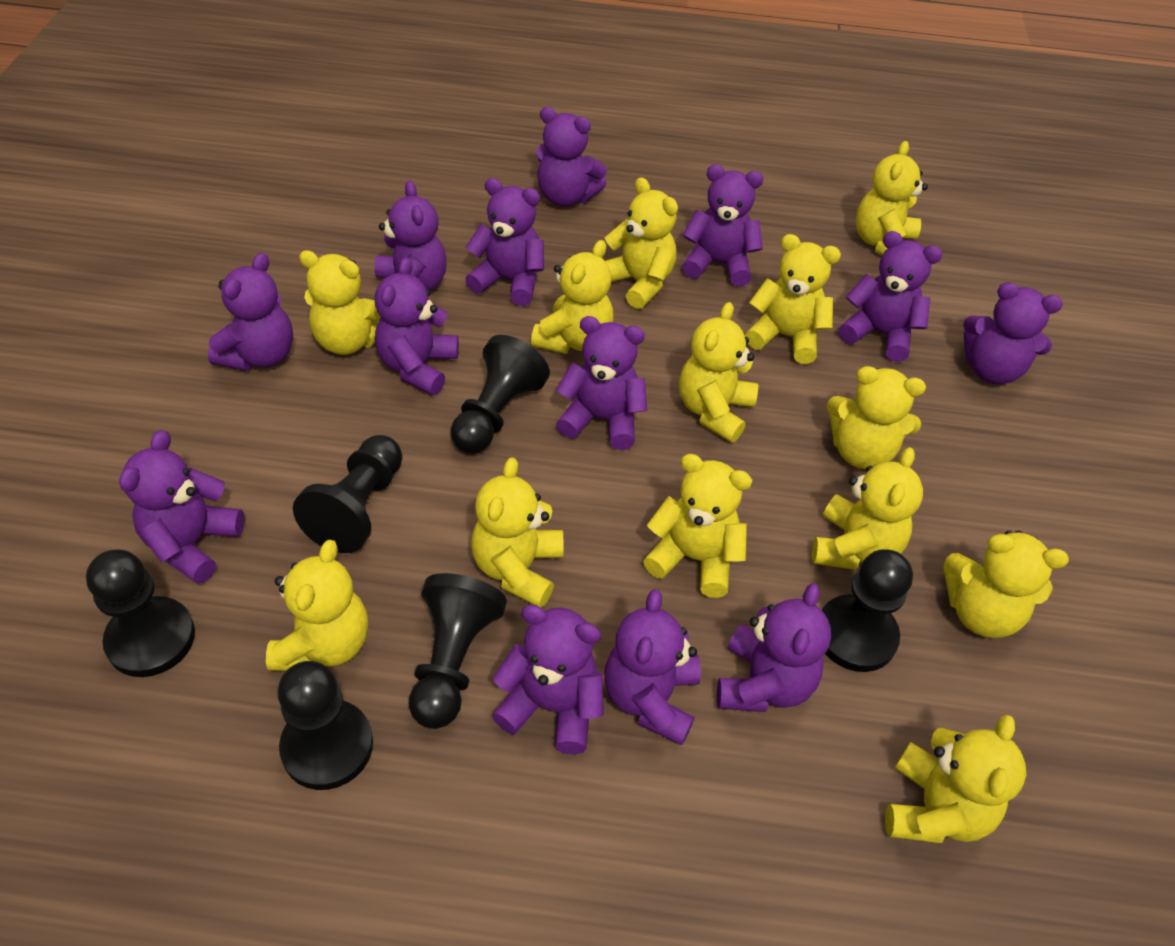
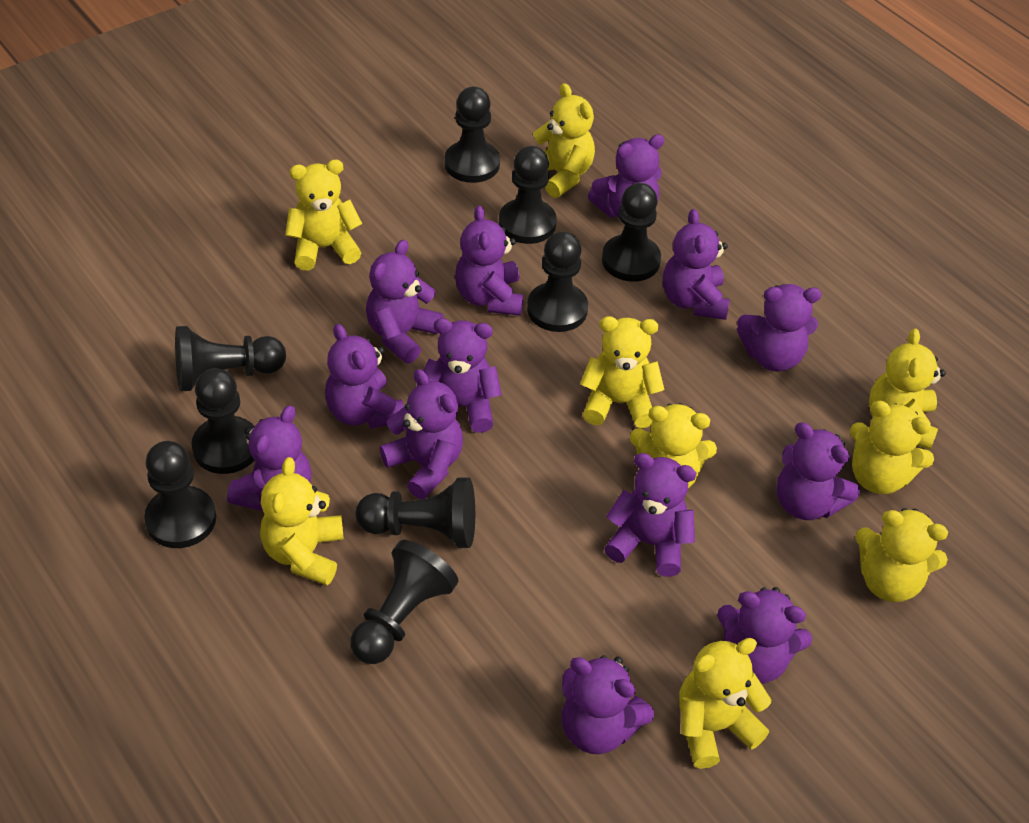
black pawn: 6 -> 9
yellow teddy bear: 13 -> 9

